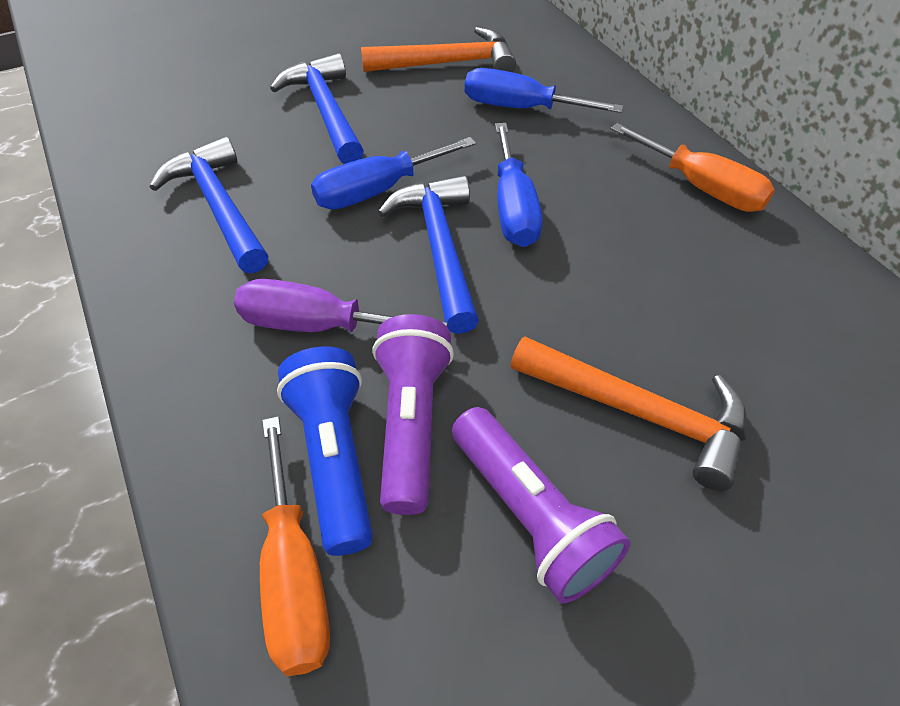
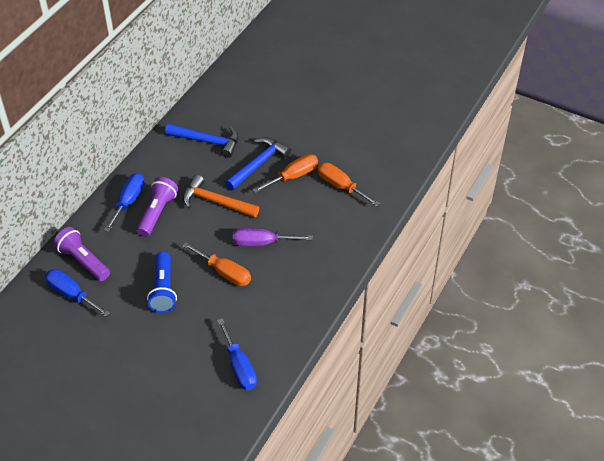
blue hammer: 3 -> 2
orange hammer: 2 -> 1
orange screwdriver: 2 -> 3

